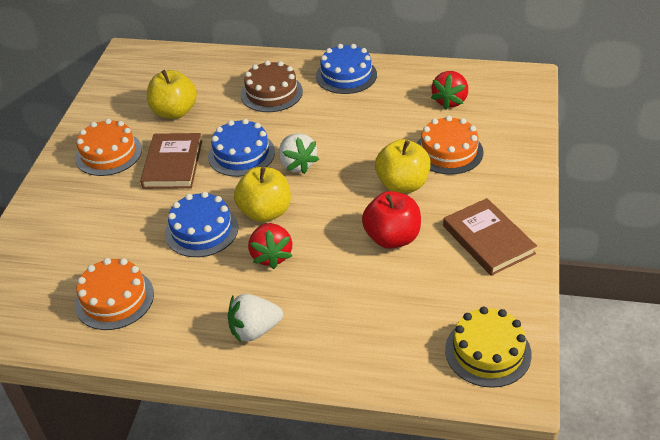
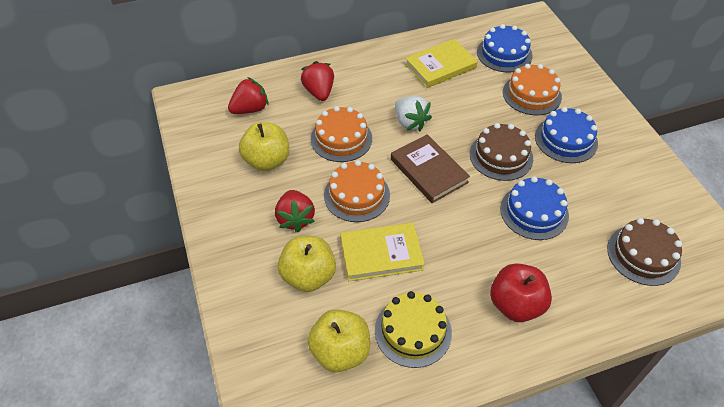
brown book: 2 -> 1
brown cake: 1 -> 2
red strawberry: 2 -> 3
white strawberry: 2 -> 1
yellow book: 0 -> 2

